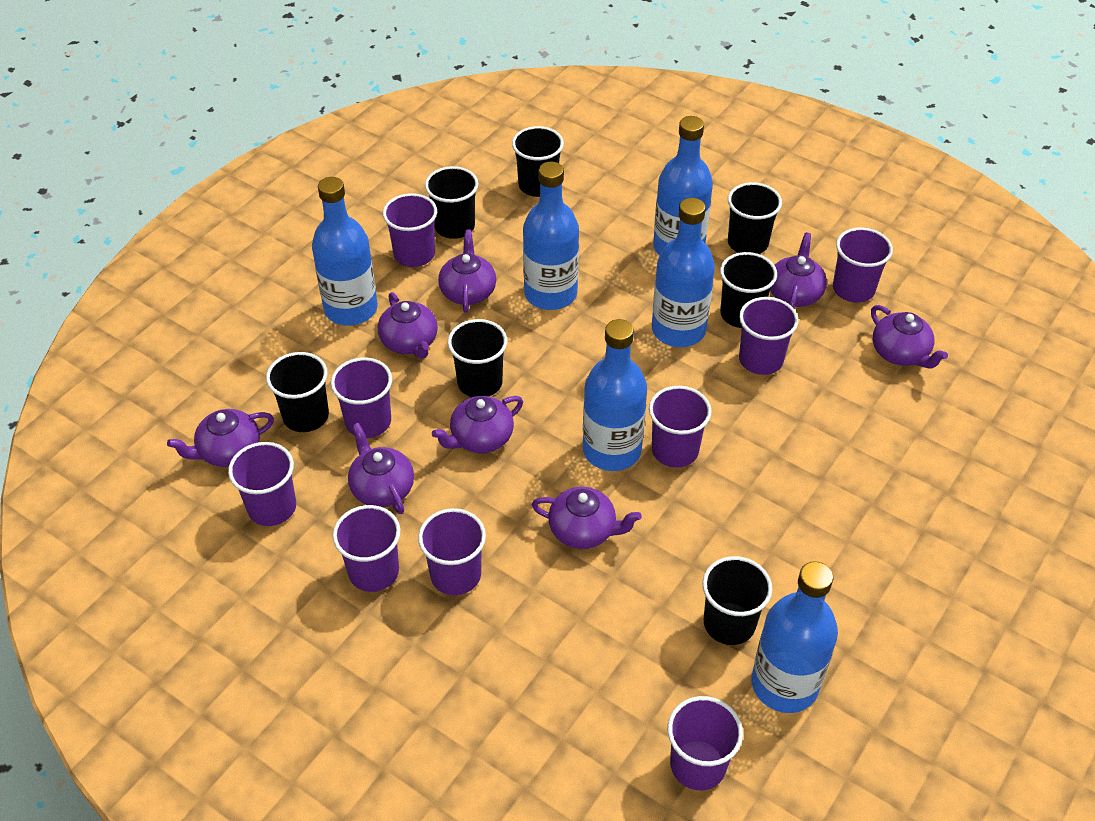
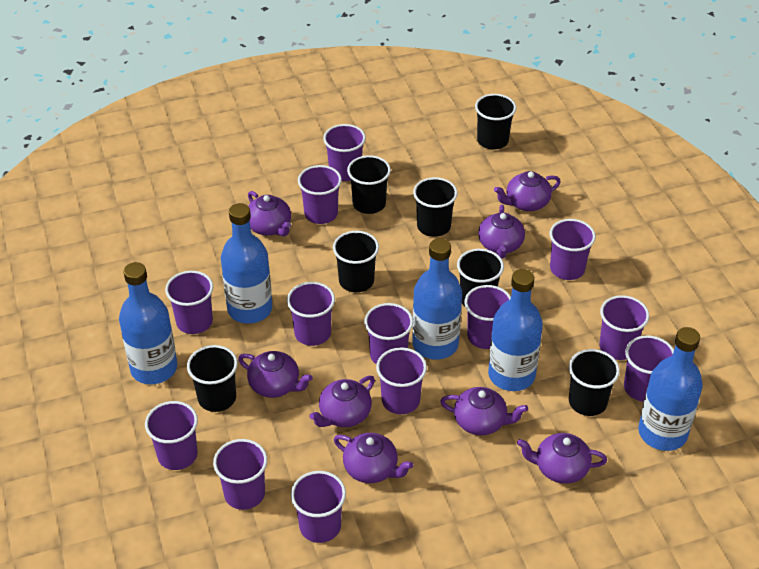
blue bottle: 6 -> 5
purple cup: 9 -> 13

